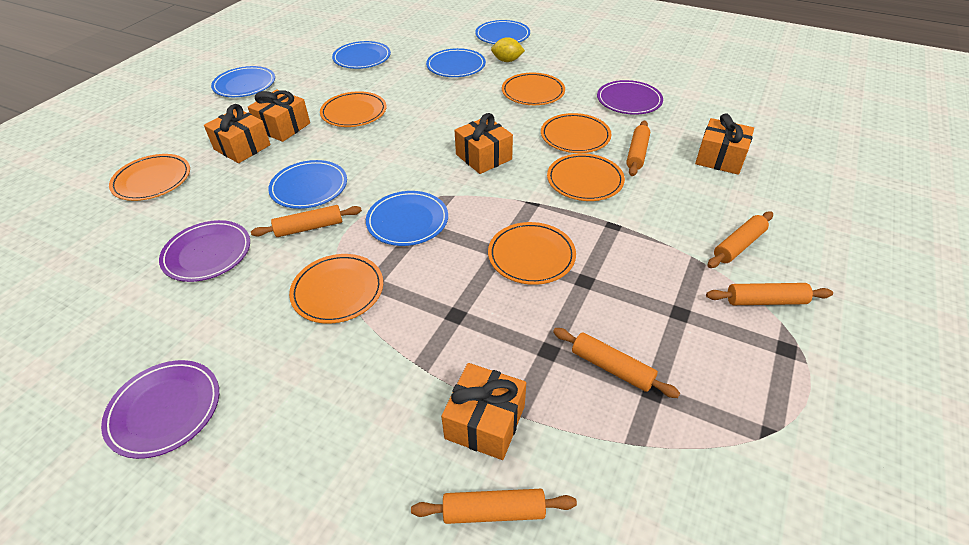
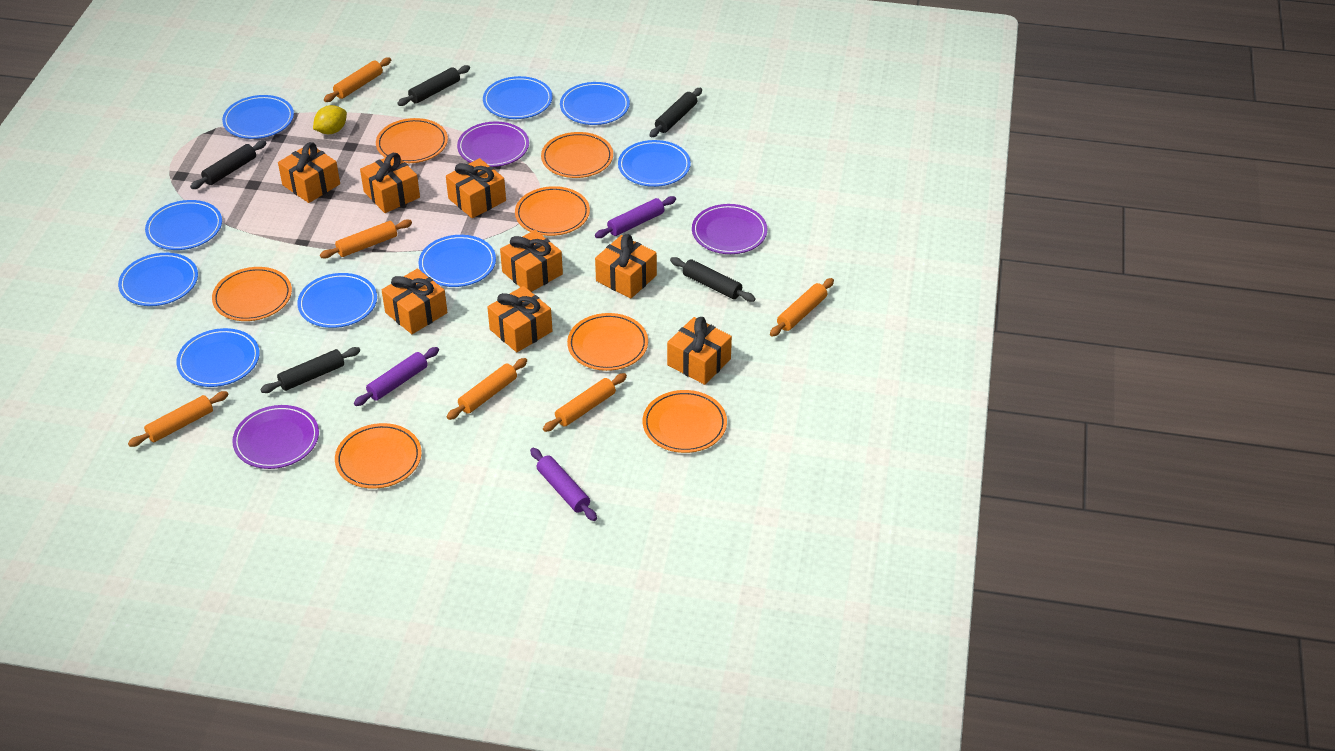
black rolling pin: 0 -> 5
blue plate: 6 -> 9
orange gift: 5 -> 8
purple rolling pin: 0 -> 3

